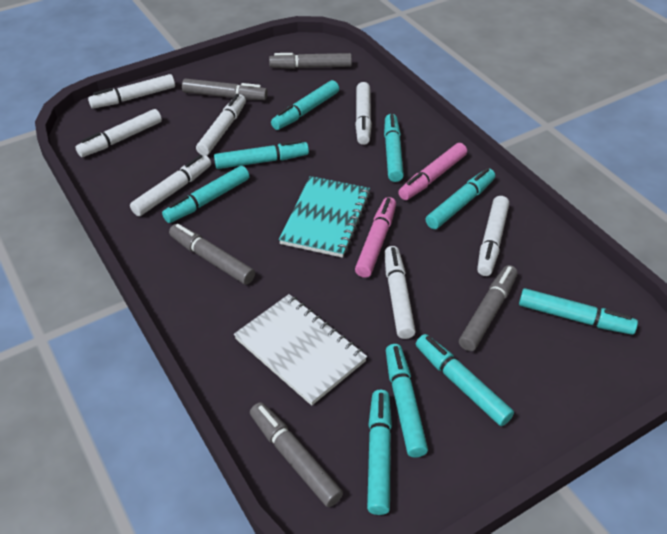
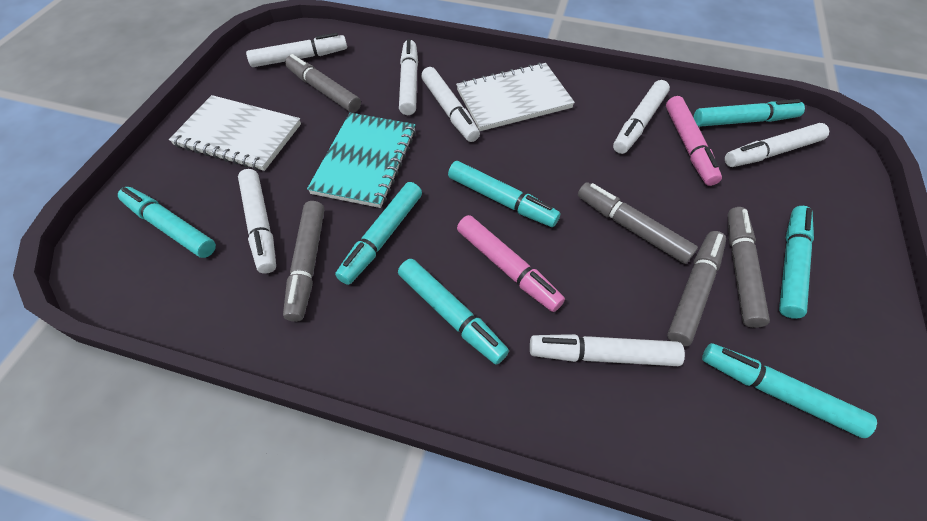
turquoise marker: 9 -> 7
white notebook: 1 -> 2

